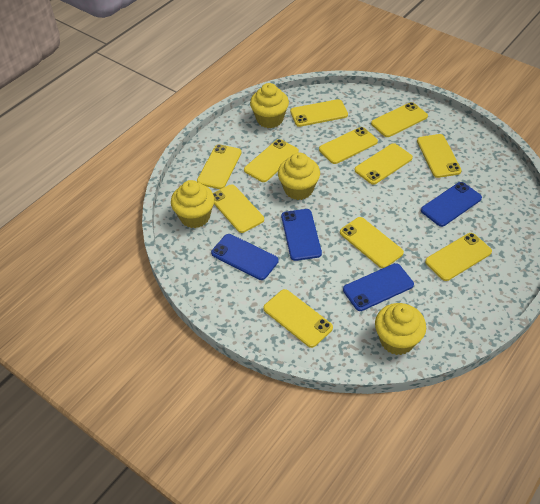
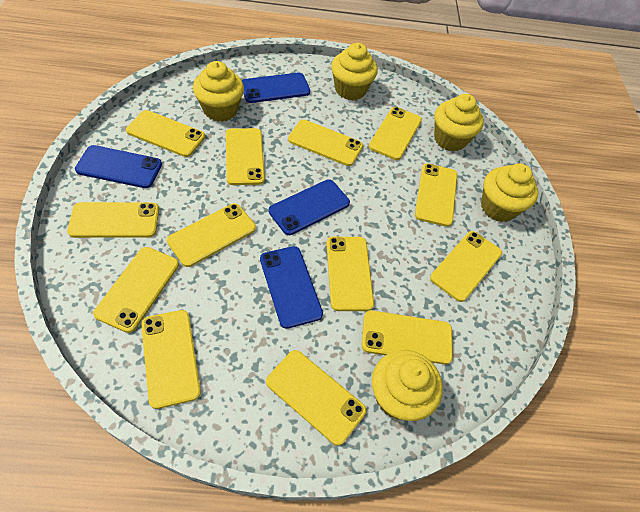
yellow cupcake: 4 -> 5
yellow phone: 11 -> 13

